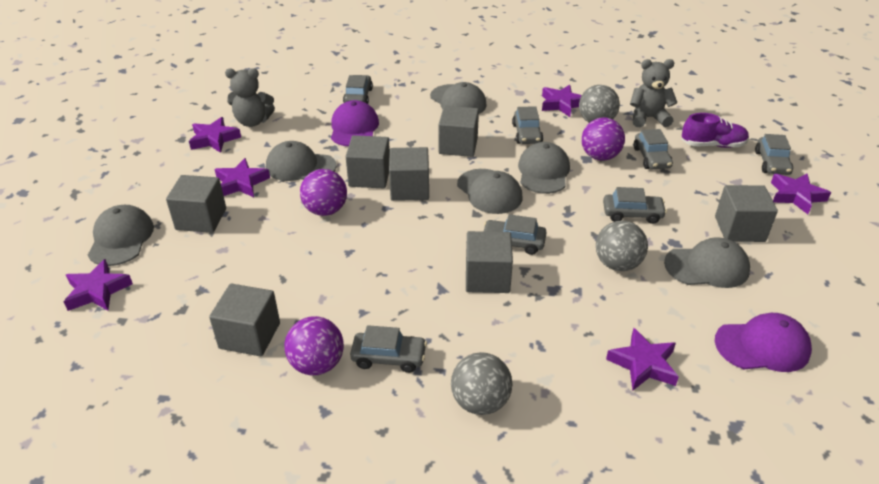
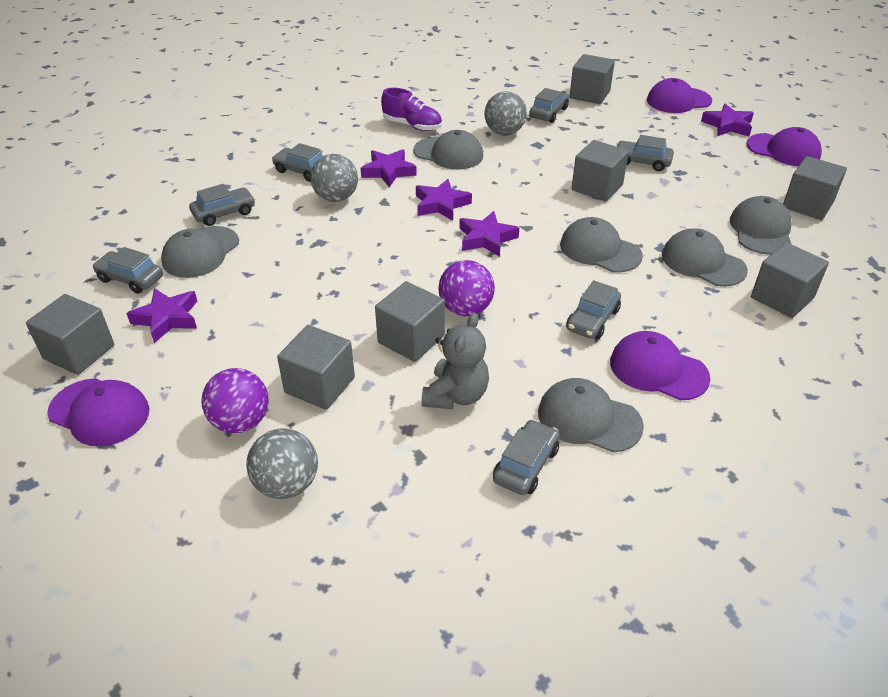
grey teddy bear: 2 -> 1
purple ball: 3 -> 2
purple cap: 2 -> 4
purple star: 6 -> 5

